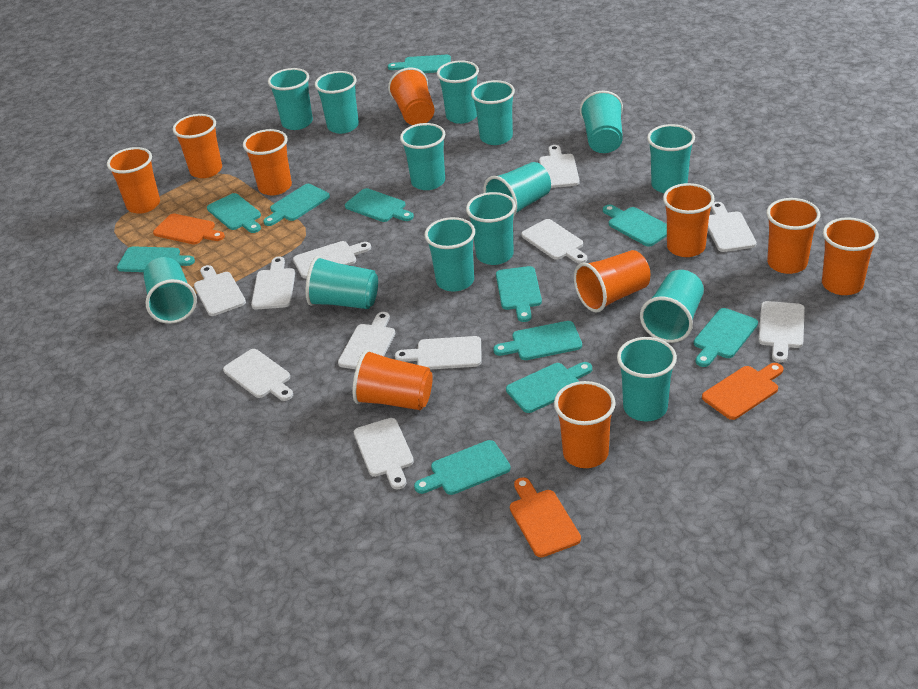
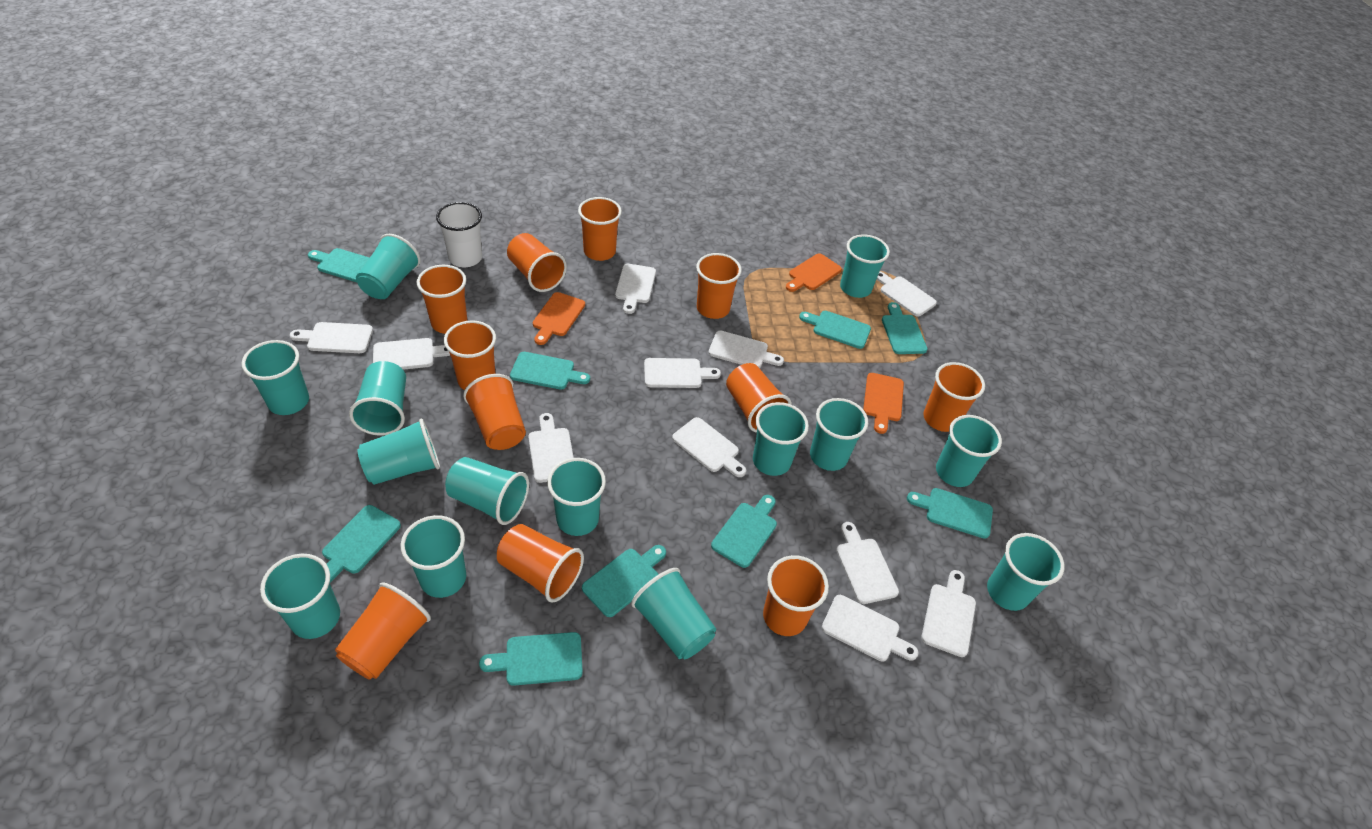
orange cup: 10 -> 11
turquoise cutting board: 11 -> 9
white cup: 0 -> 1

